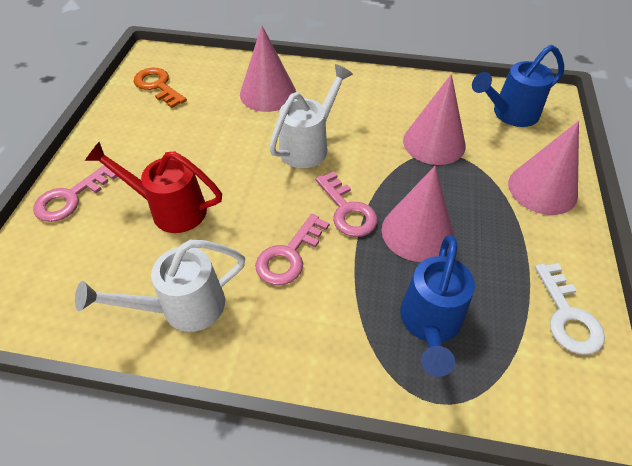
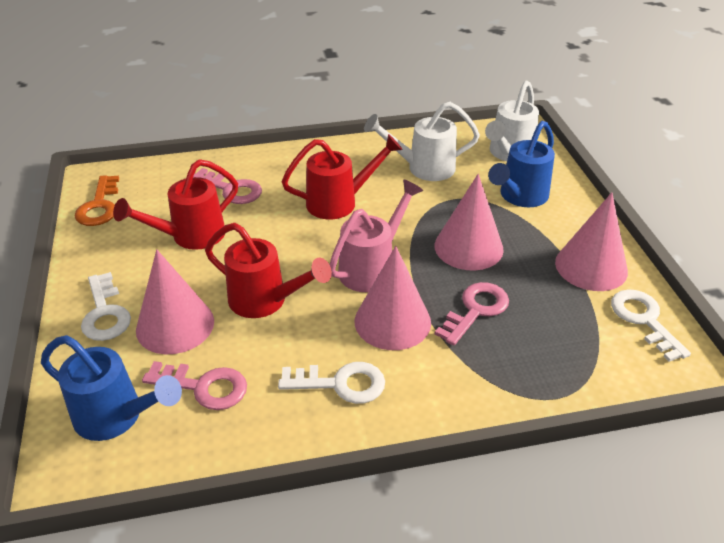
pink watering can: 0 -> 1
red watering can: 1 -> 3
white key: 1 -> 3

